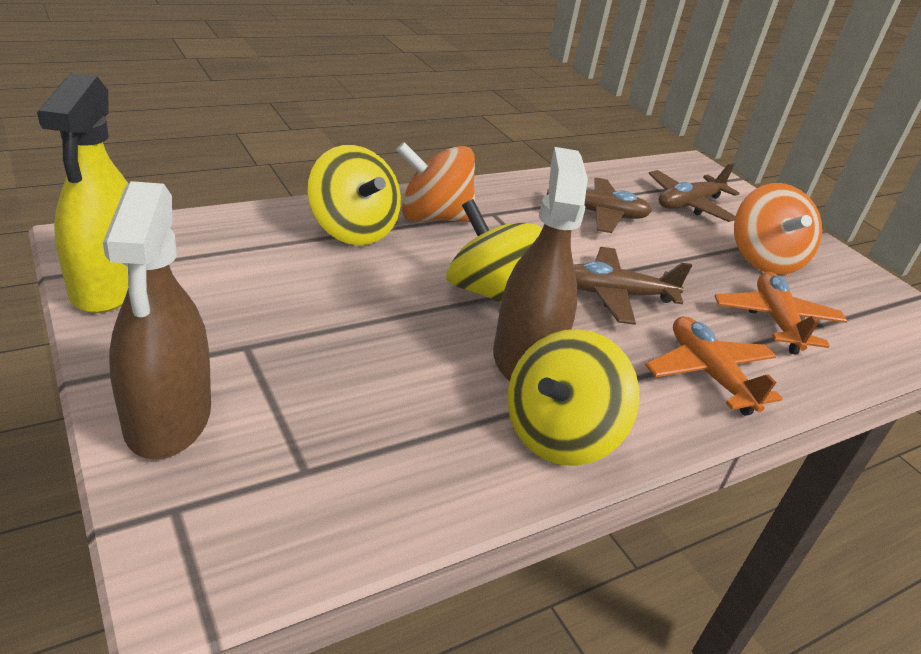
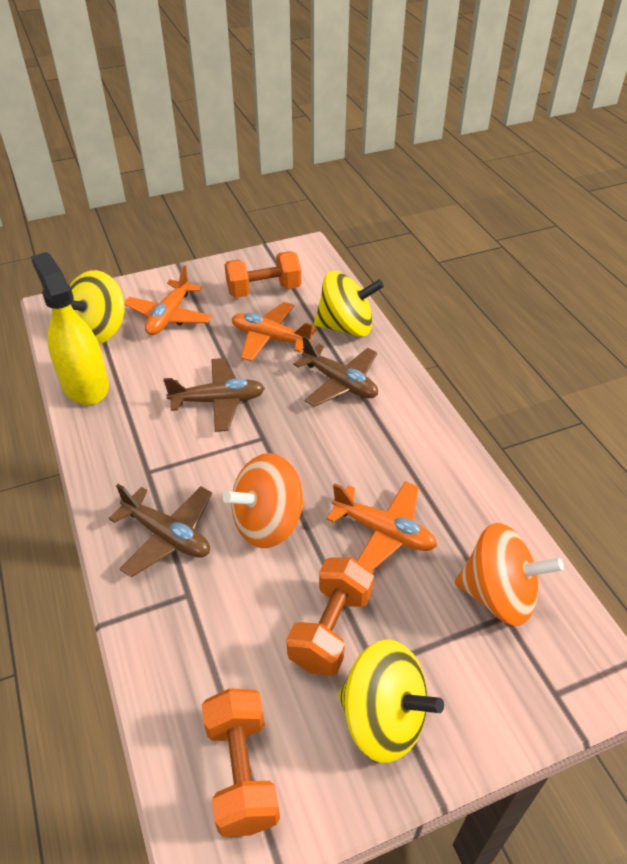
brown spray bottle: 2 -> 0
orange dumbbell: 0 -> 3
orange plane: 2 -> 3

